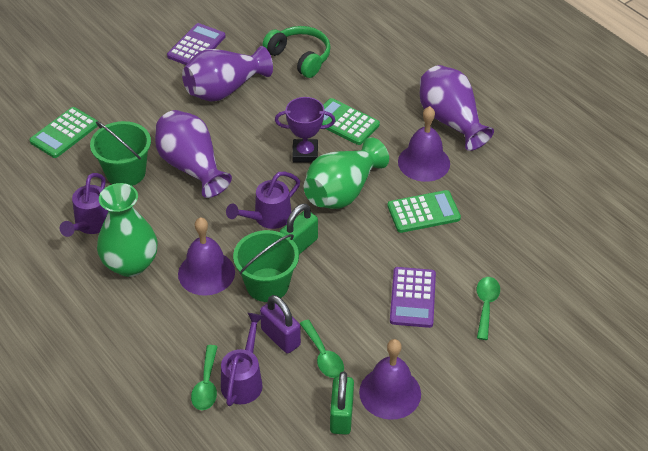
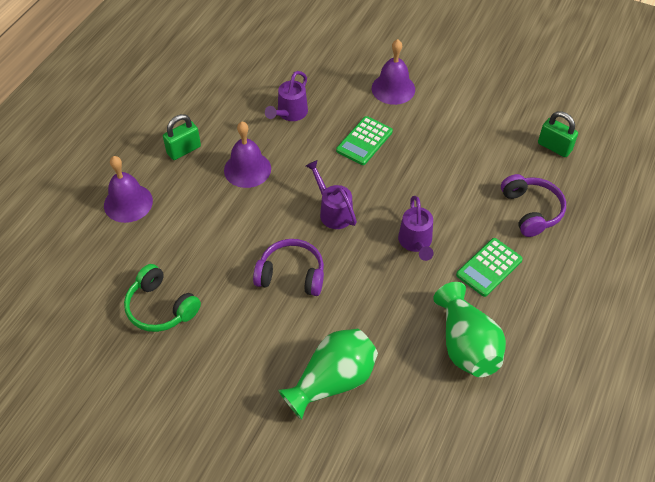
green bucket: 2 -> 0
green calculator: 3 -> 2
green spoon: 3 -> 0
purple calculator: 2 -> 0
purple headphones: 0 -> 2
purple padlock: 1 -> 0
purple trophy: 1 -> 0
purple vase: 3 -> 0

